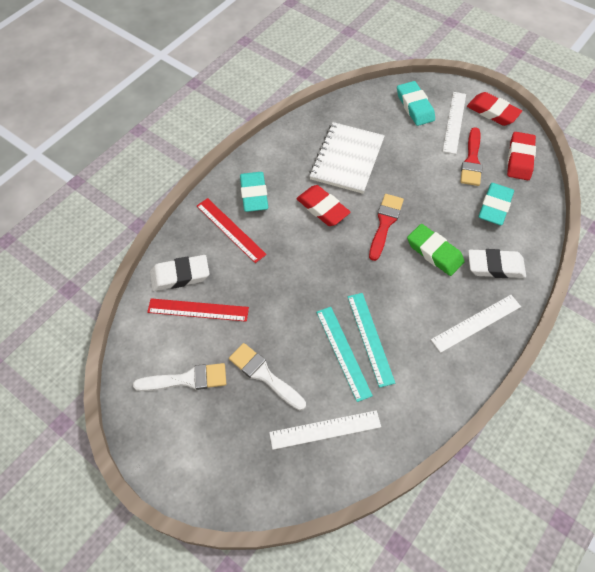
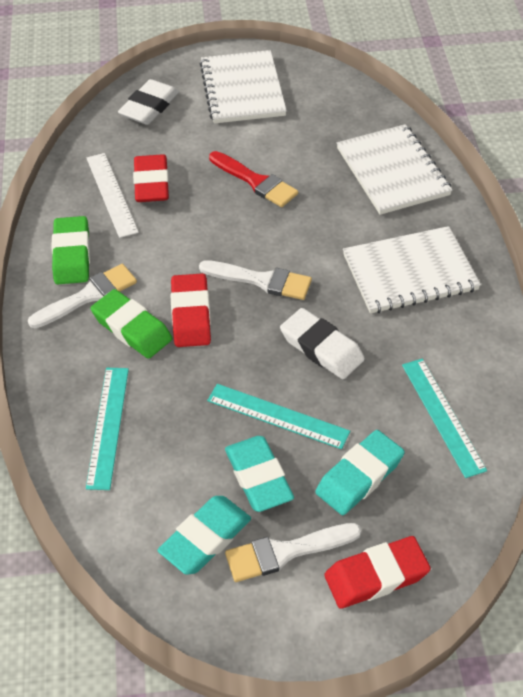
green eraser: 1 -> 2
red brush: 2 -> 1
red ruler: 2 -> 0
turquoise ruler: 2 -> 3
white brush: 2 -> 3
white notebook: 1 -> 3
white ruler: 3 -> 1

